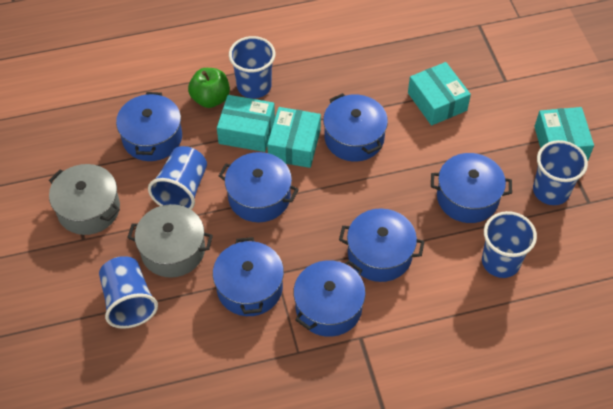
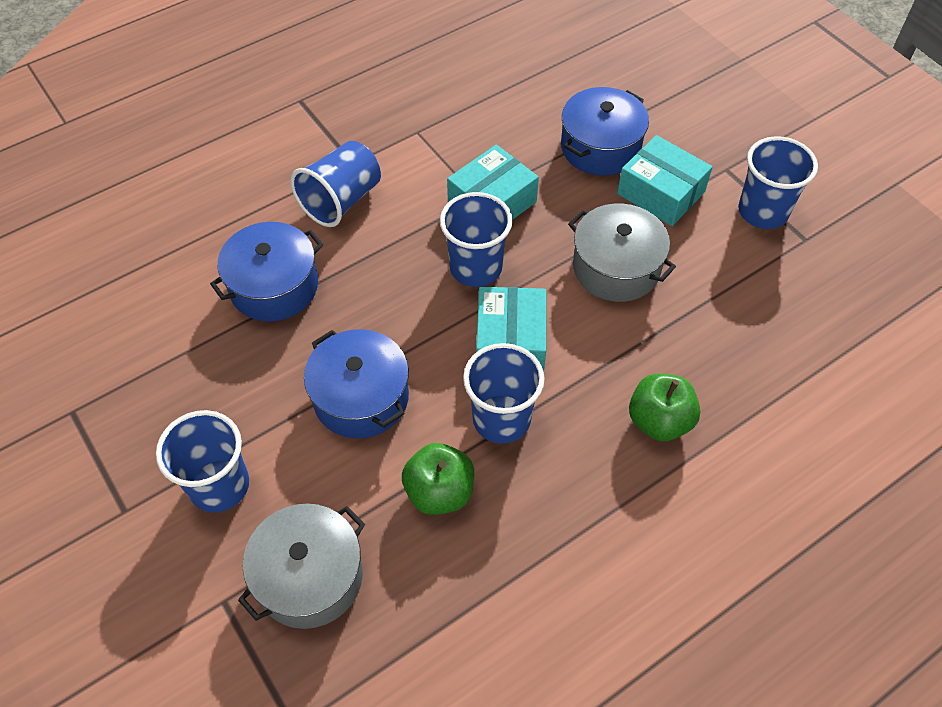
blue pot: 7 -> 3
green apple: 1 -> 2
turquoise box: 4 -> 3

